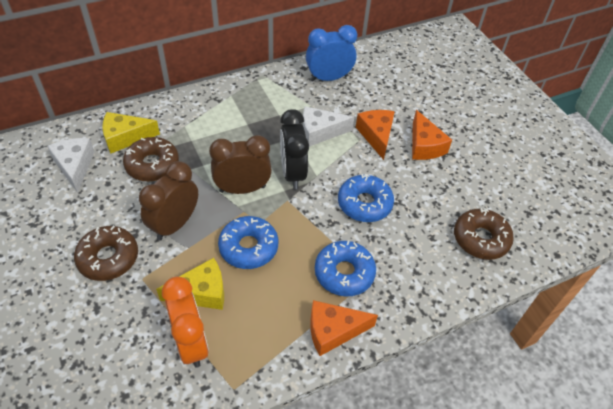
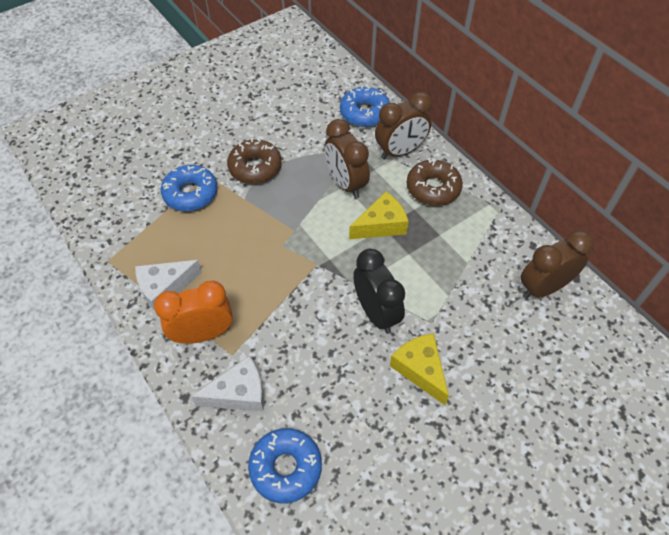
blue clock: 1 -> 0
brown clock: 2 -> 3
brown donut: 3 -> 2
orange cheese: 3 -> 0

